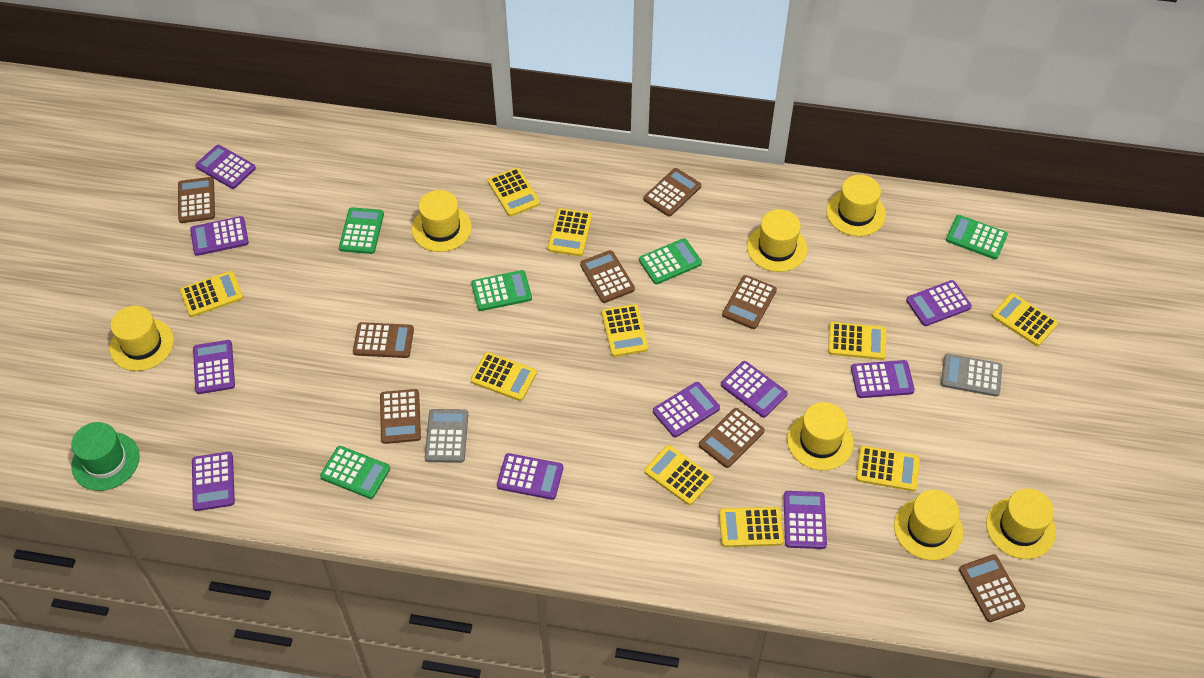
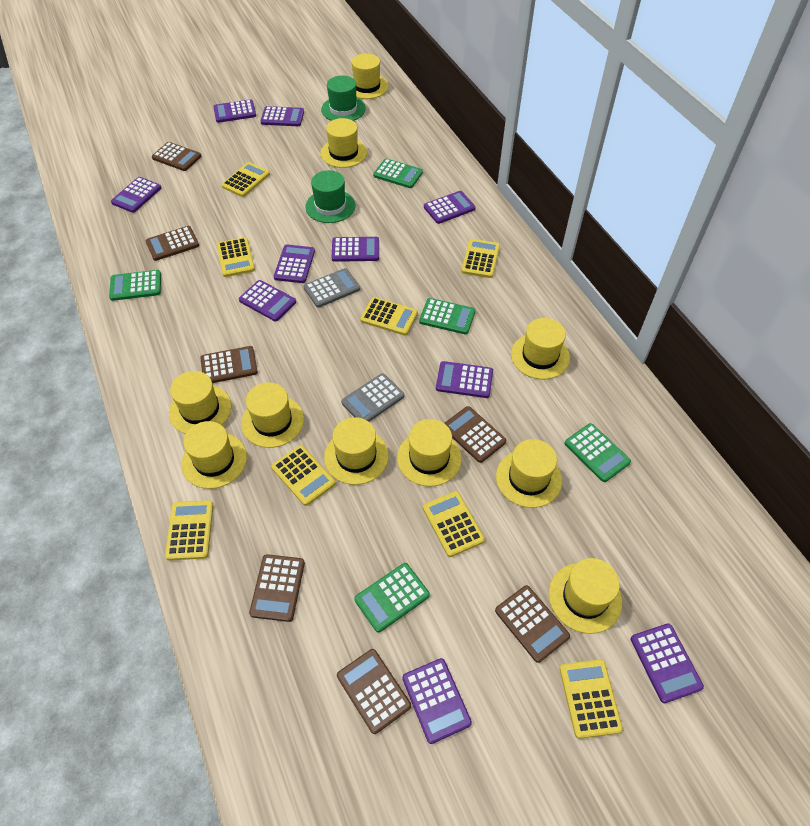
brown calculator: 8 -> 7
green hat: 1 -> 2
yellow calculator: 10 -> 8
yellow hat: 7 -> 10

